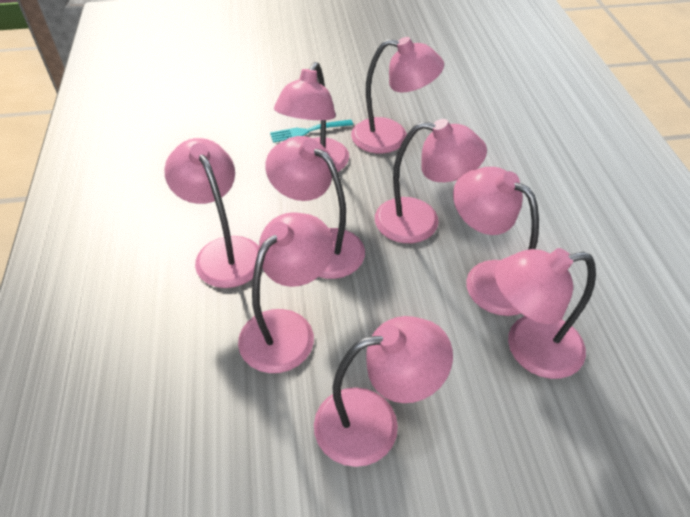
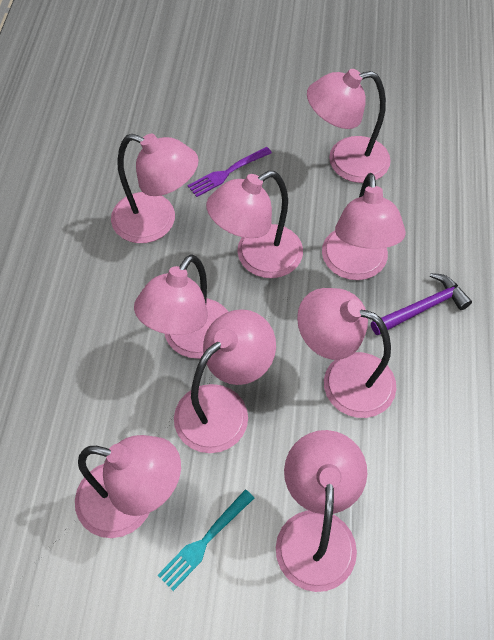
purple fork: 0 -> 1
purple hammer: 0 -> 1

